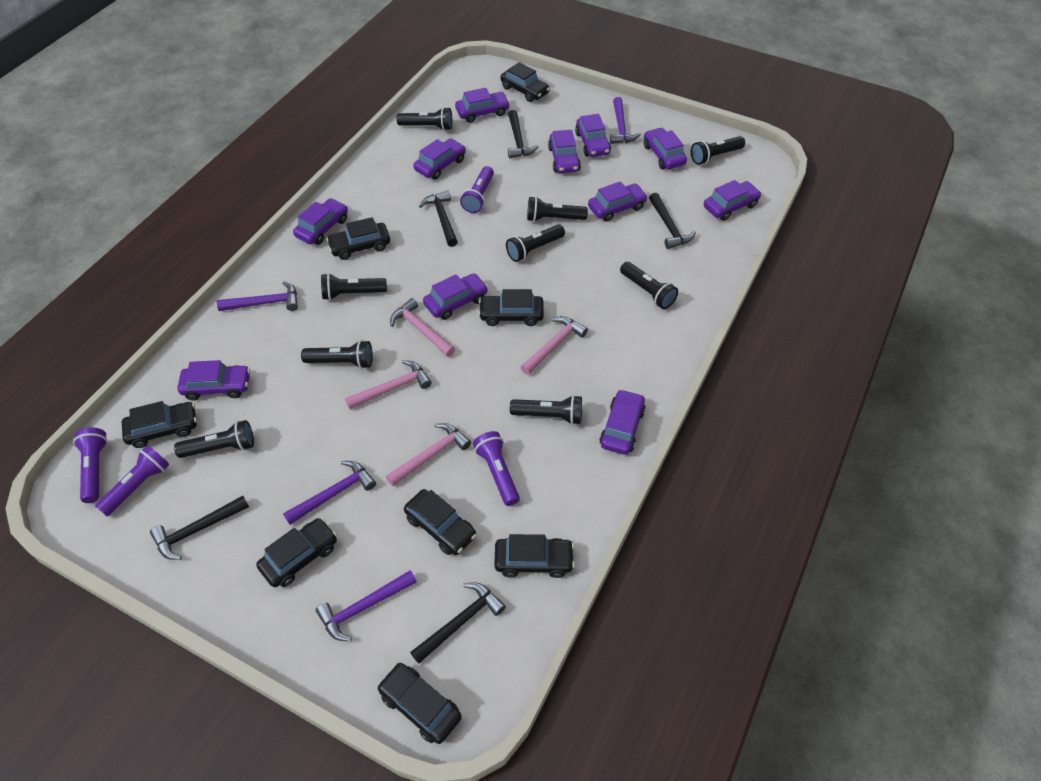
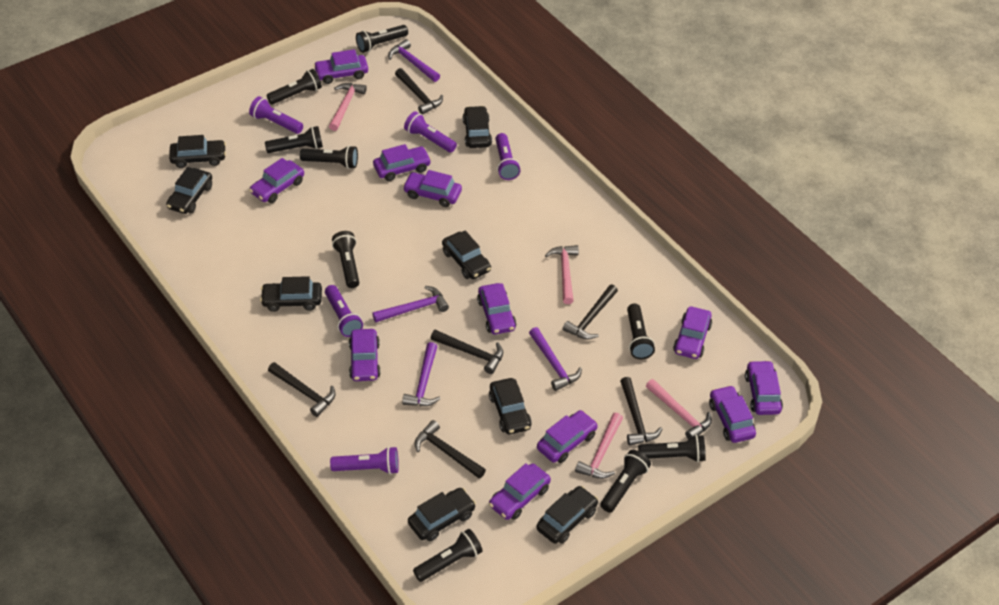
black hammer: 5 -> 6
purple flashlight: 4 -> 5

